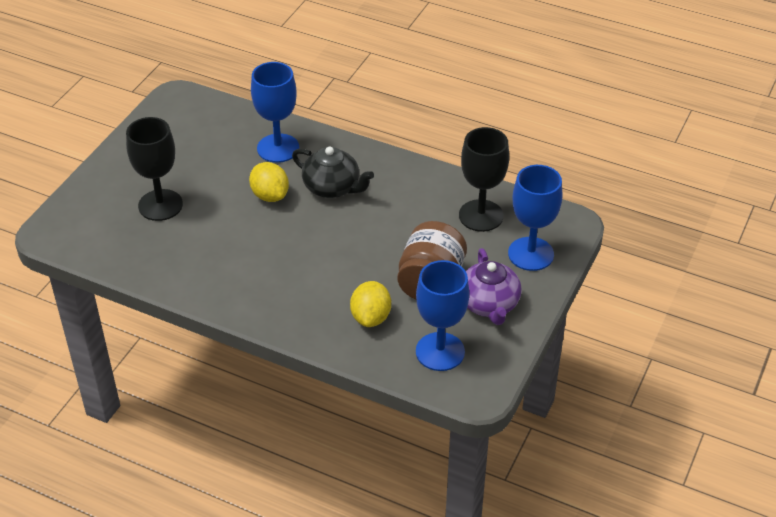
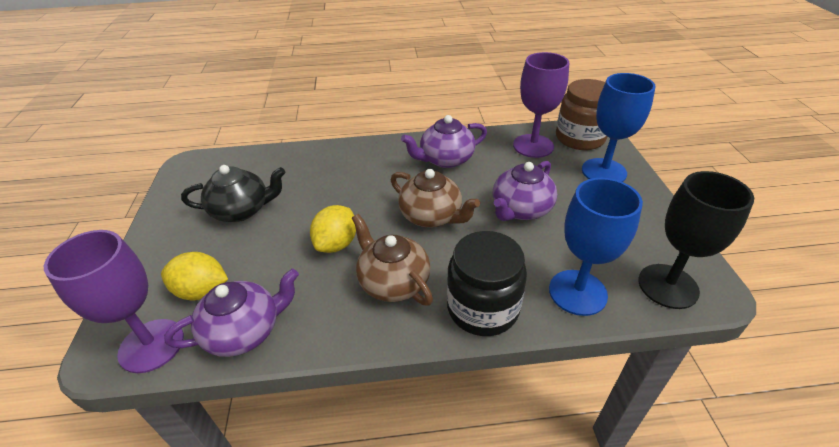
black goblet: 2 -> 1
black jar: 0 -> 1
blue goblet: 3 -> 2
brown teapot: 0 -> 2
purple goblet: 0 -> 2
purple teapot: 1 -> 3

